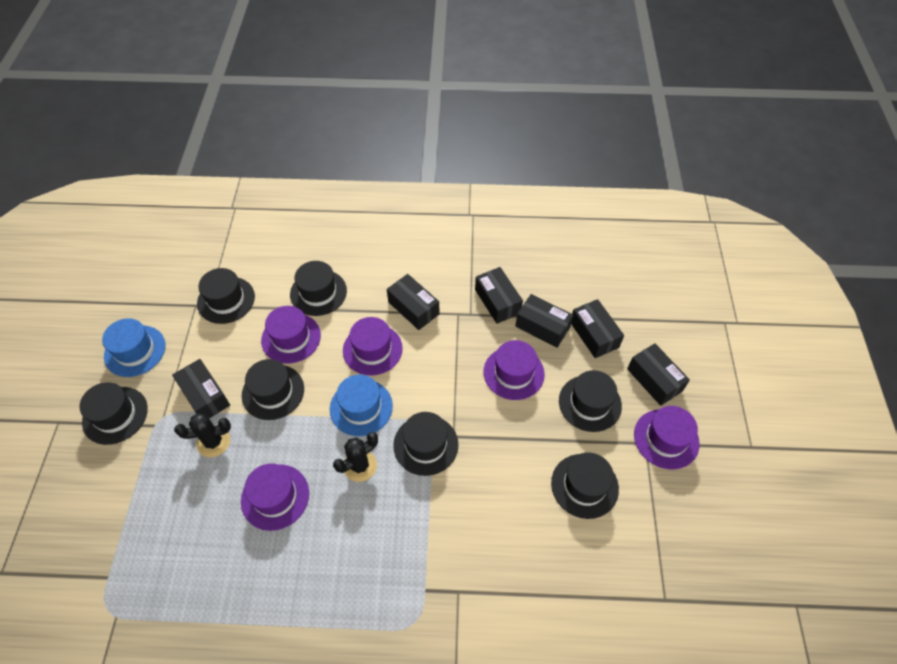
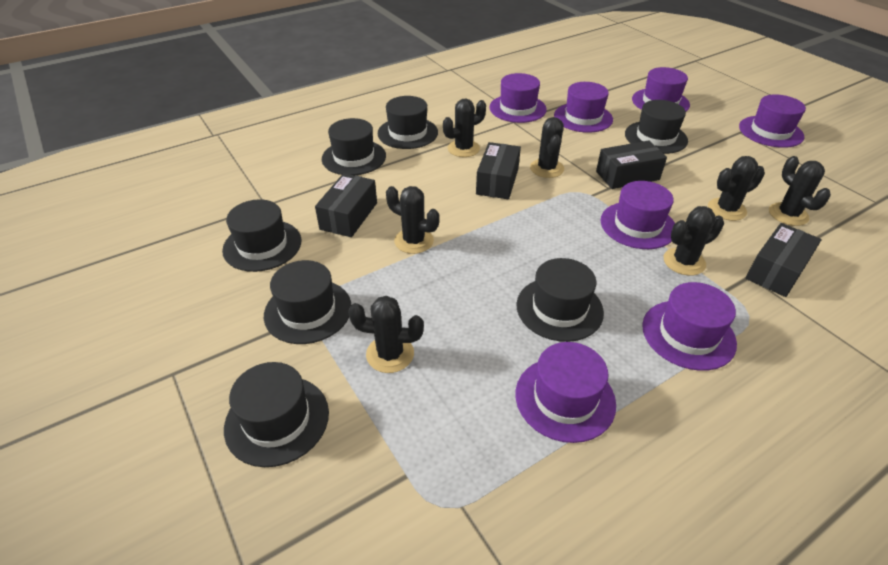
black box: 6 -> 4
black cactus: 2 -> 7
blue hat: 2 -> 0
purple hat: 5 -> 7

